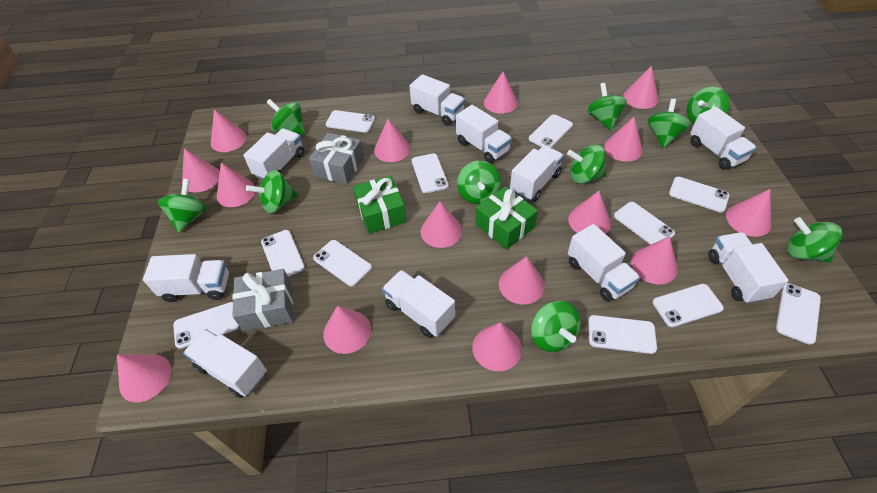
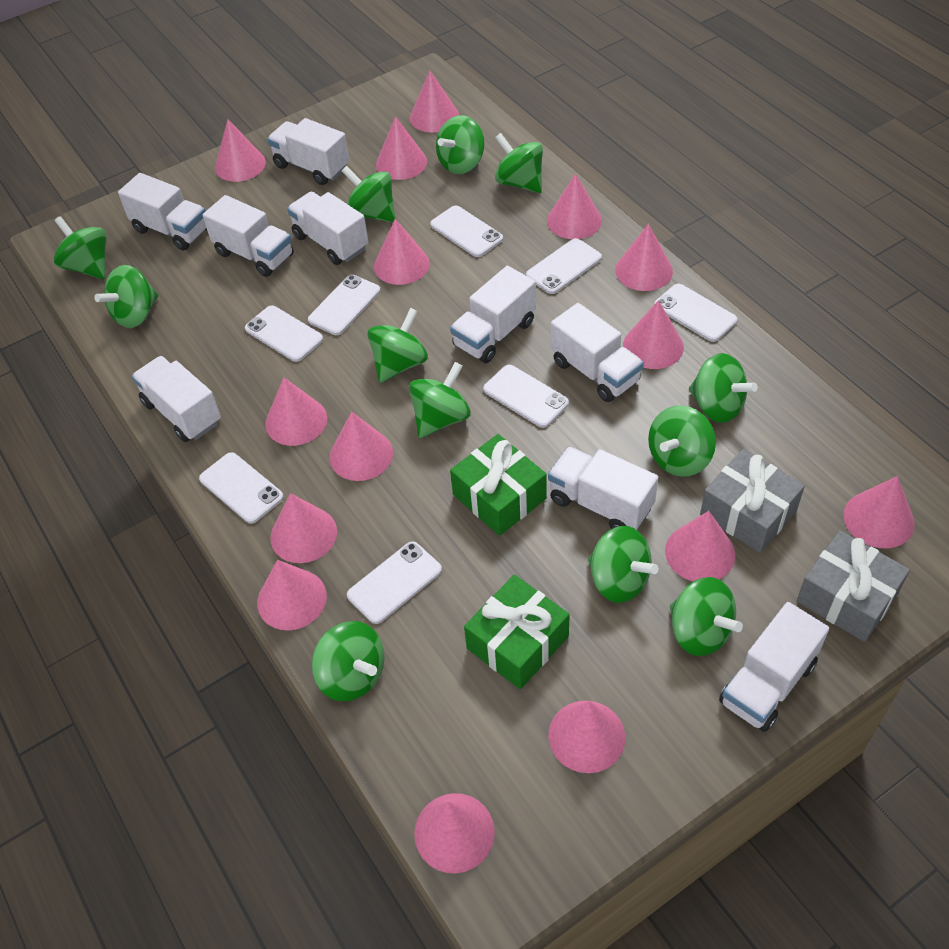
green spinning top: 10 -> 12
white phone: 11 -> 8
white truck: 10 -> 9

